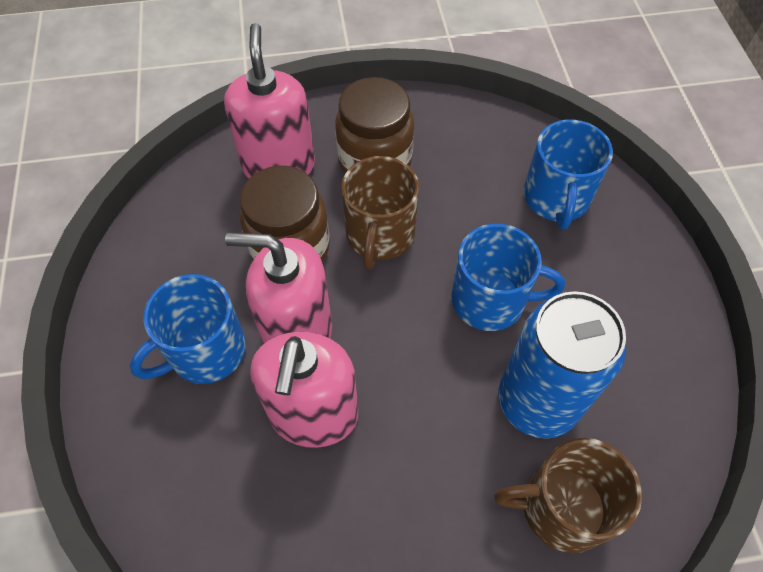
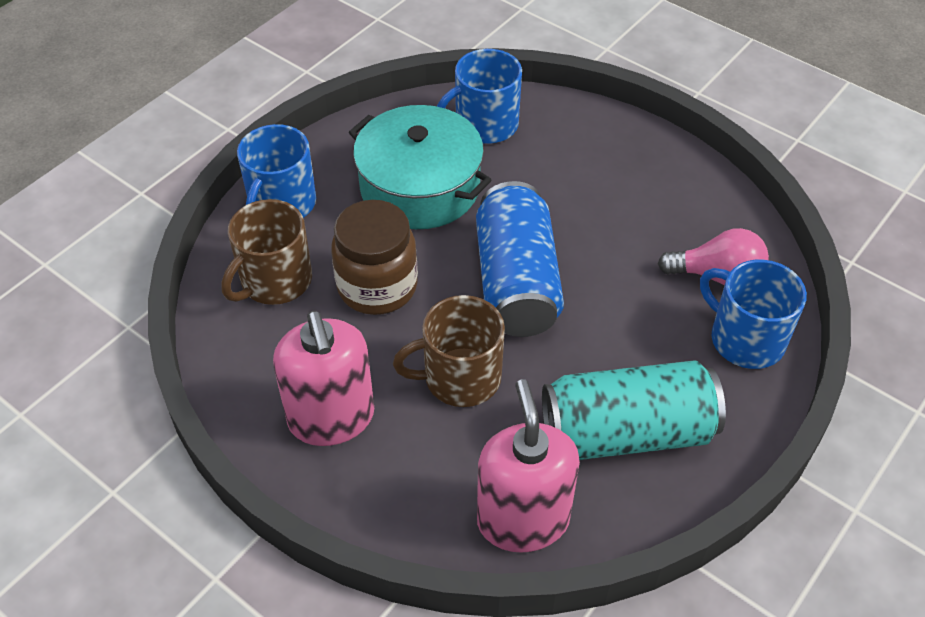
brown jar: 2 -> 1
pink light bulb: 0 -> 1
pink soap dispenser: 3 -> 2
turquoise can: 0 -> 1
turquoise pot: 0 -> 1

